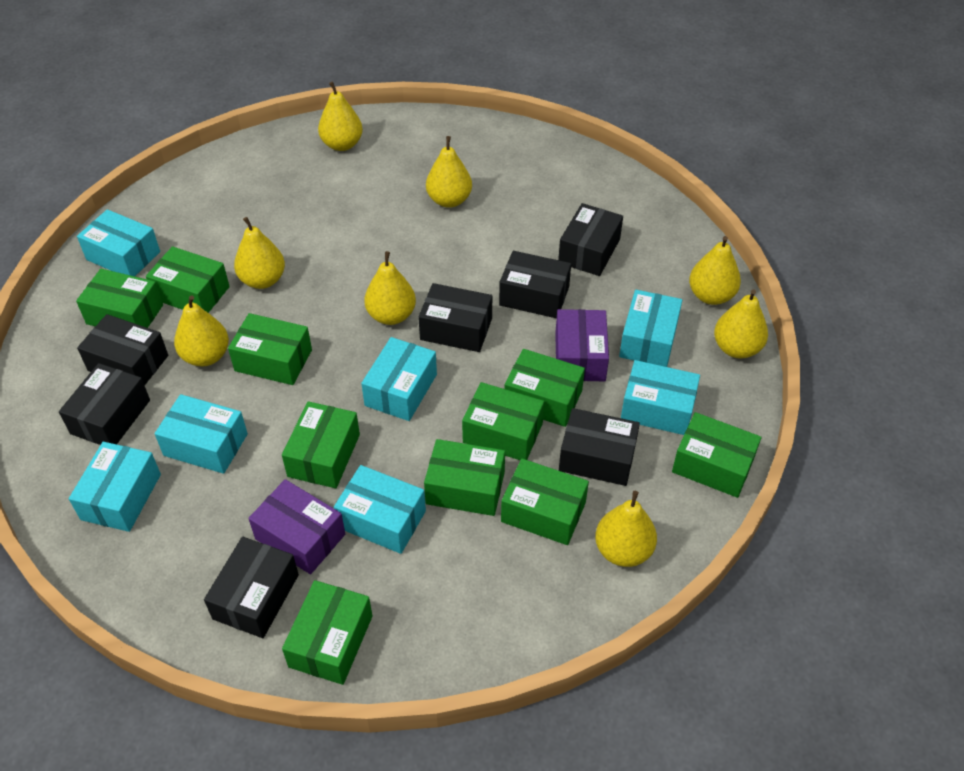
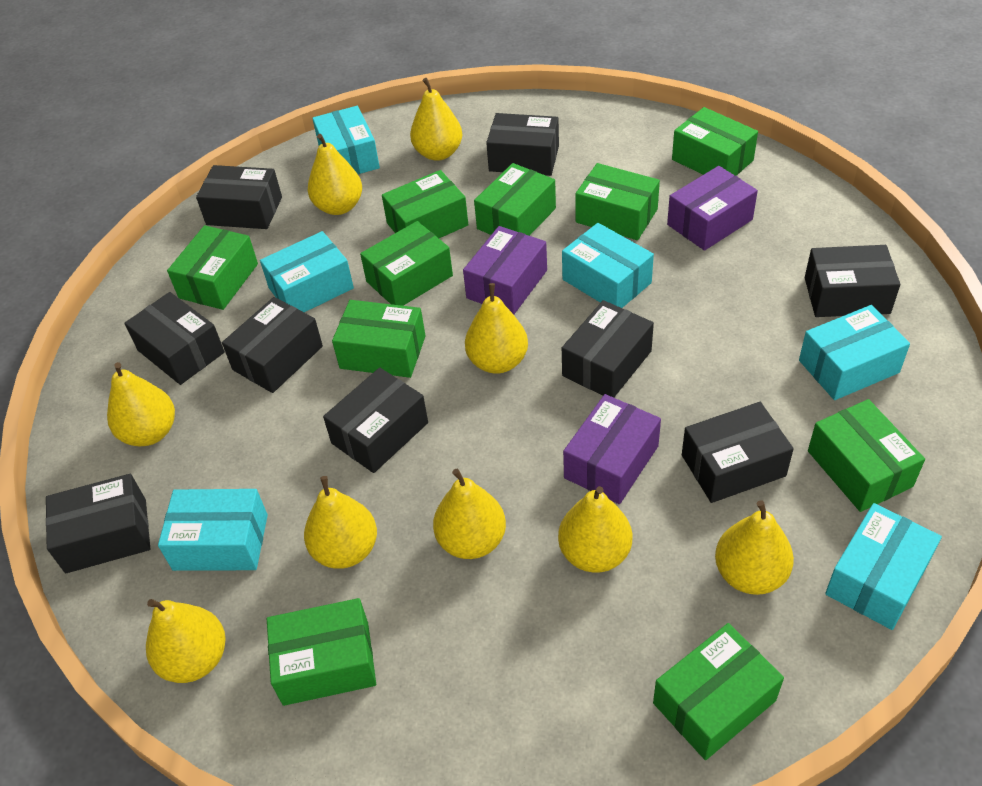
black box: 7 -> 9
purple box: 2 -> 3
turquoise box: 7 -> 6
yellow pear: 8 -> 9

